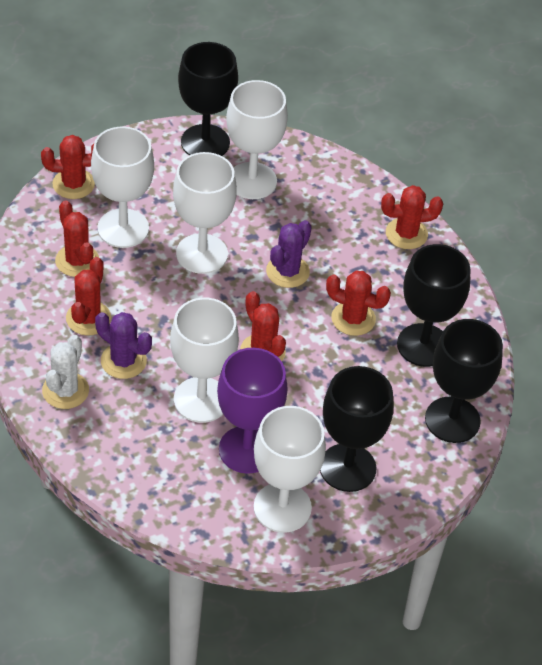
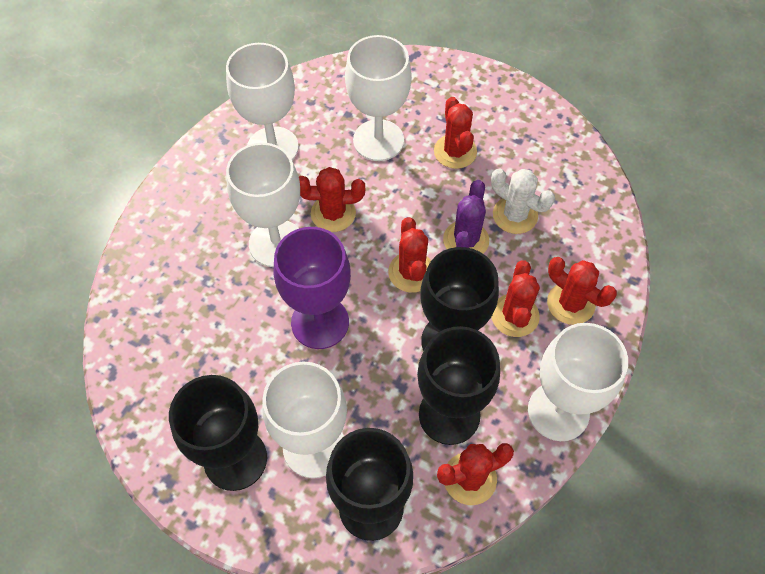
purple cactus: 2 -> 1

